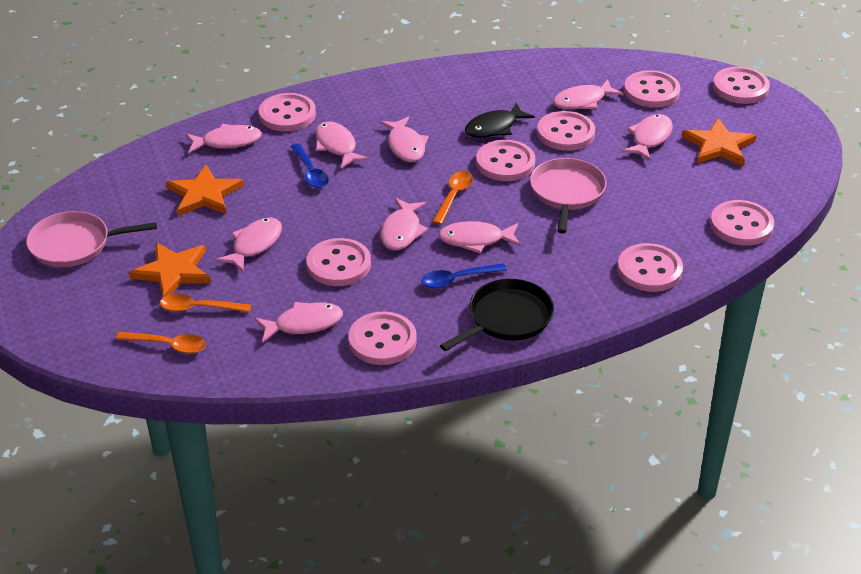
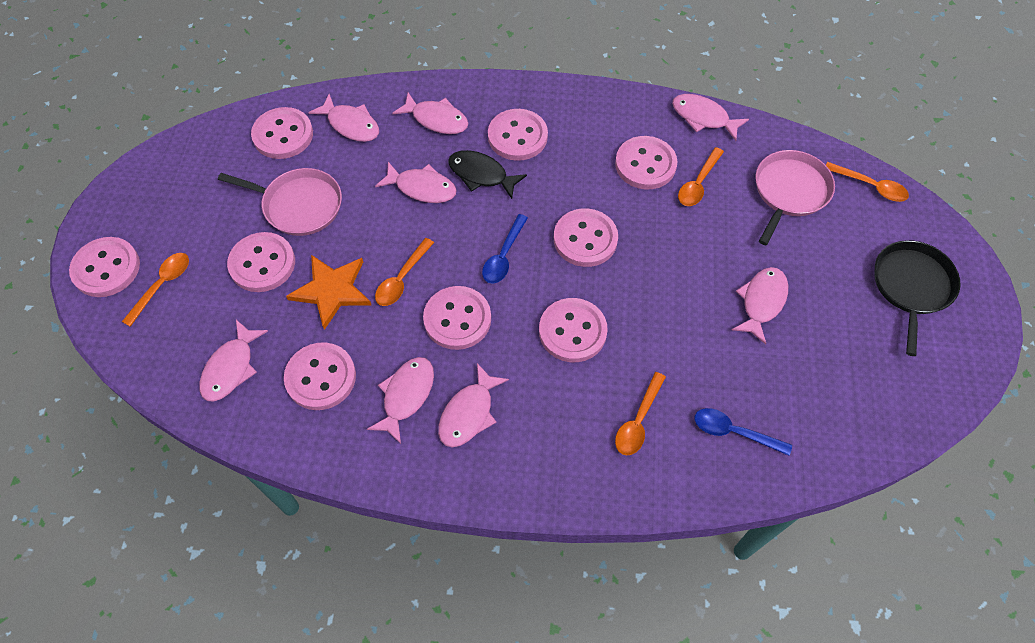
orange spoon: 3 -> 5
orange star: 3 -> 1
pink fish: 9 -> 8

